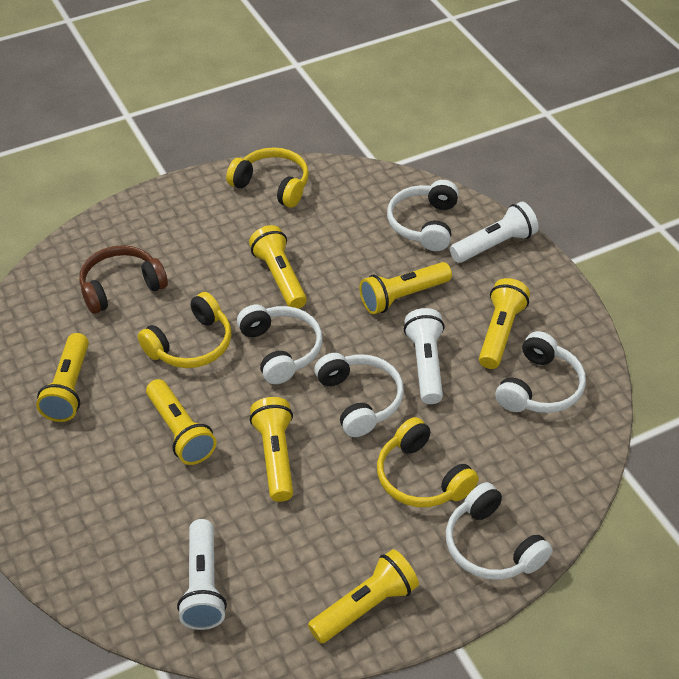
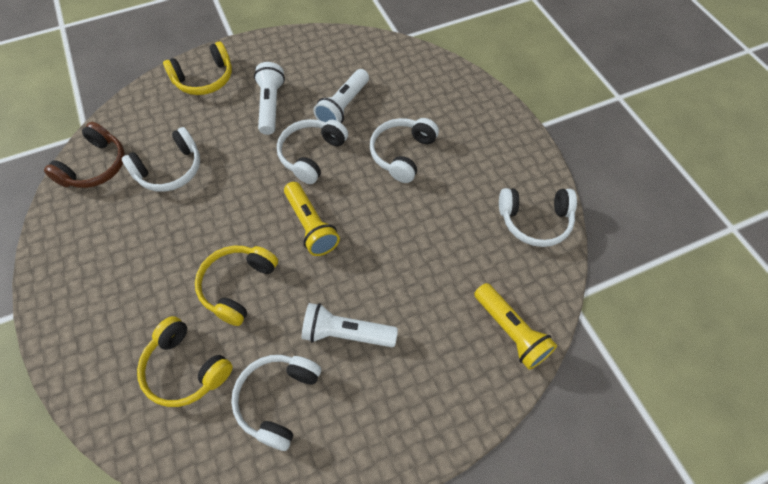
yellow flashlight: 7 -> 2

